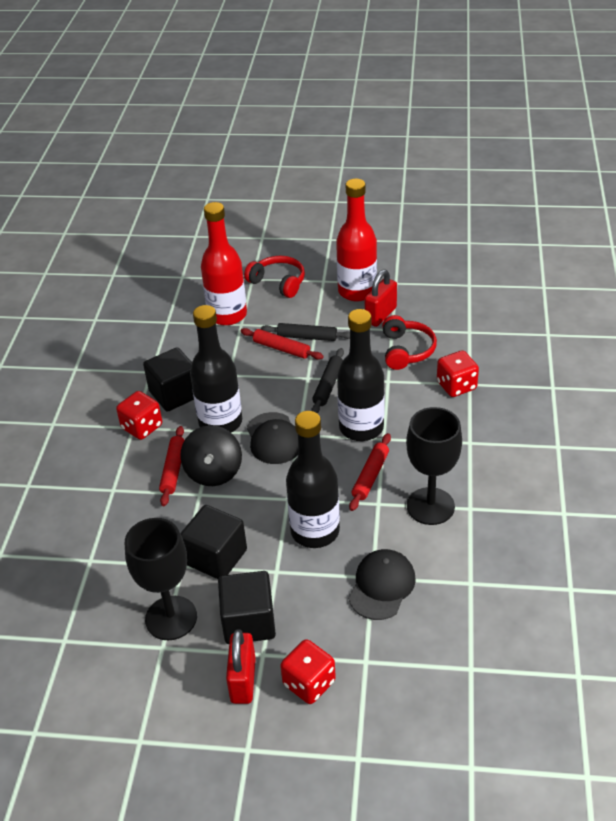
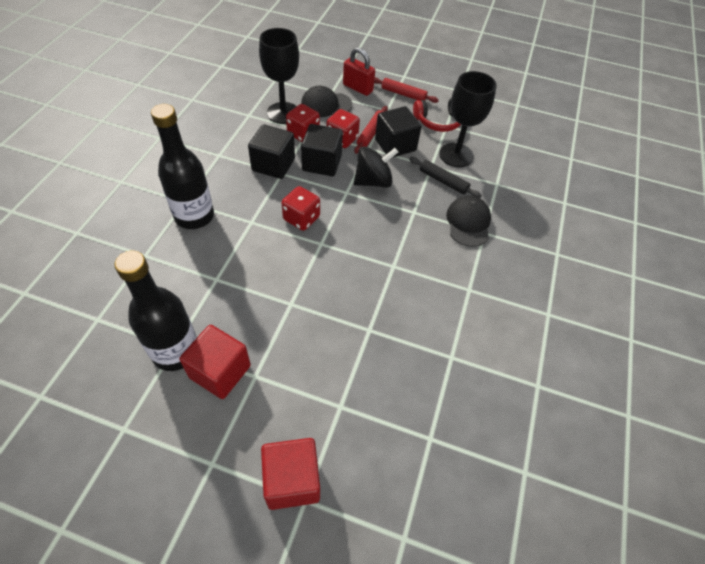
black bottle: 3 -> 2
black rolling pin: 2 -> 1
red bottle: 2 -> 0
red cube: 0 -> 2
red headphones: 2 -> 1
red padlock: 2 -> 1
red rolling pin: 3 -> 2

